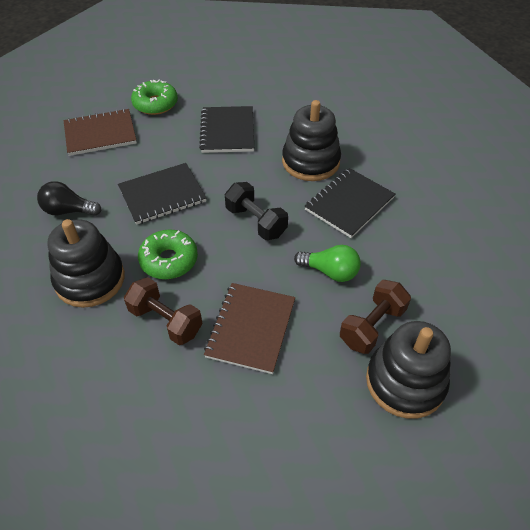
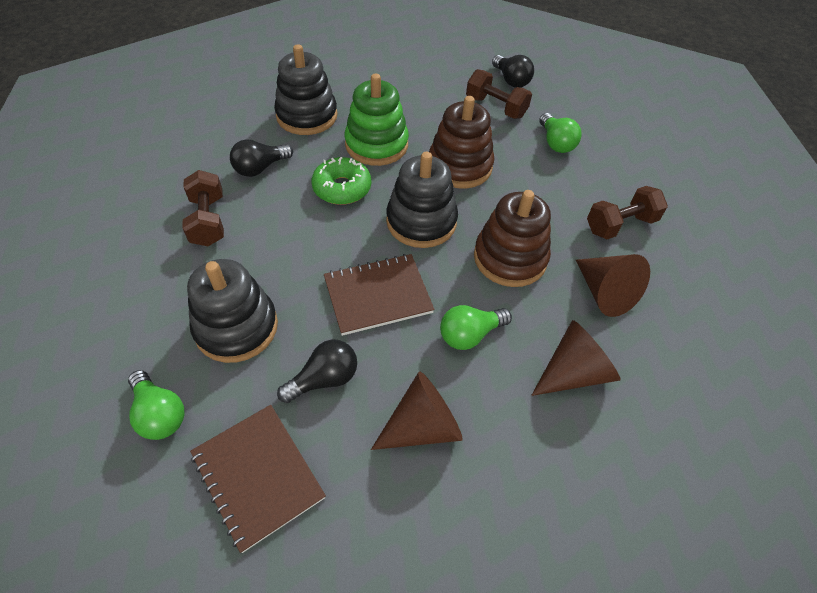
black dumbbell: 1 -> 0
black light bulb: 1 -> 3
black notebook: 3 -> 0
brown cone: 0 -> 3
brown dumbbell: 2 -> 3
brown stacking toy: 0 -> 2
green donut: 2 -> 1
green light bulb: 1 -> 3
green stacking toy: 0 -> 1

